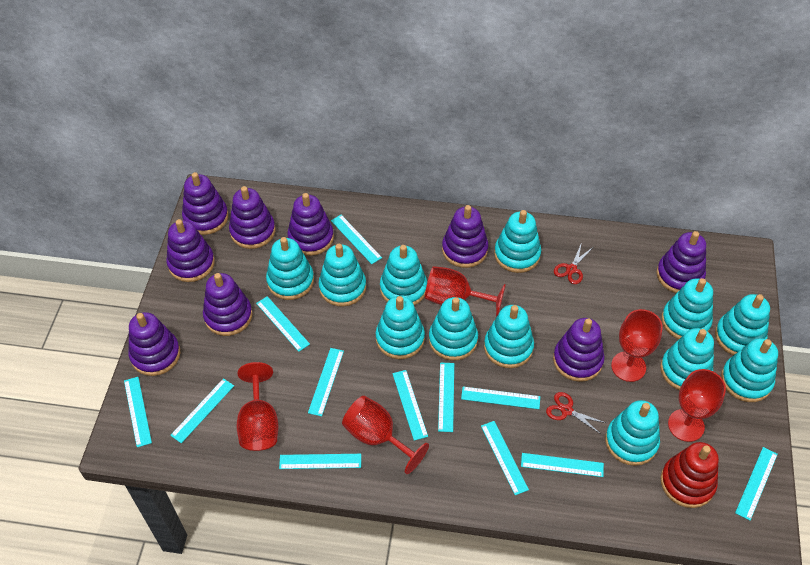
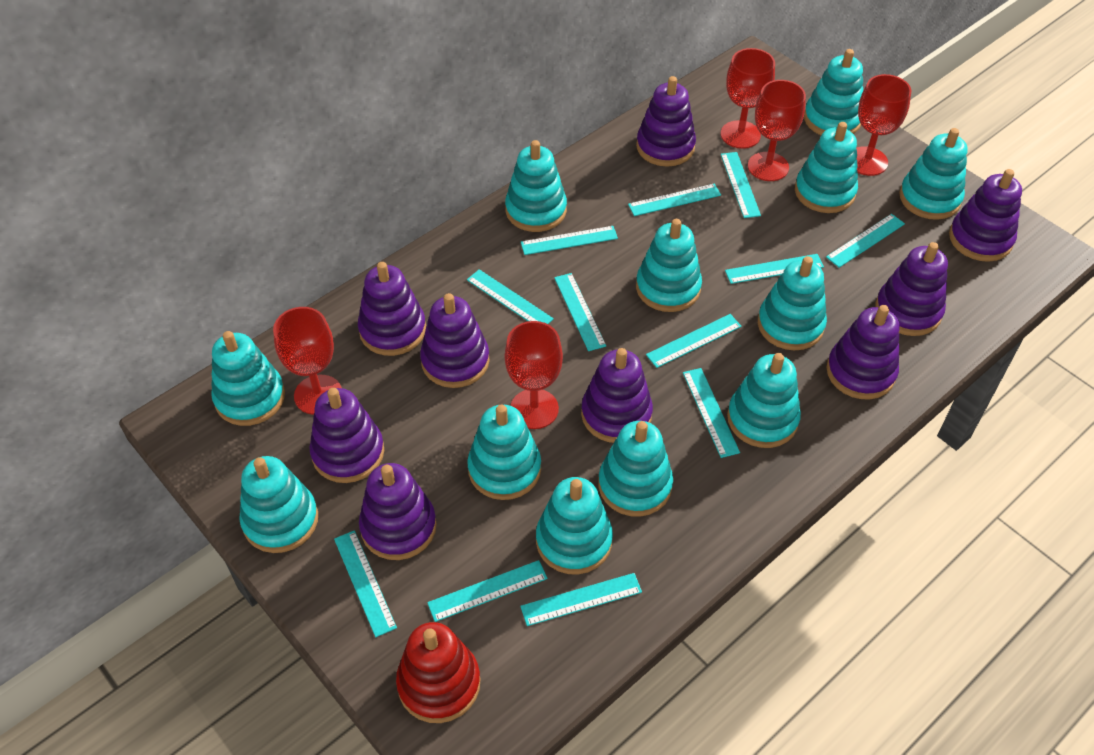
red scissors: 2 -> 0

